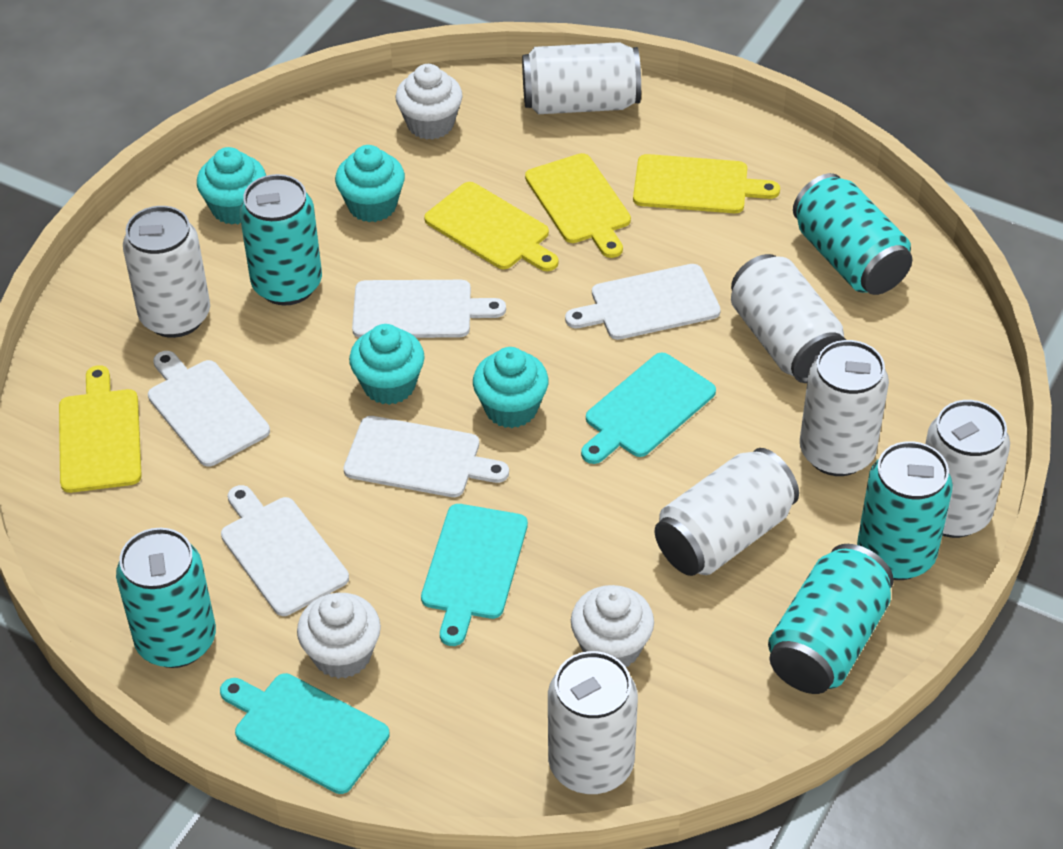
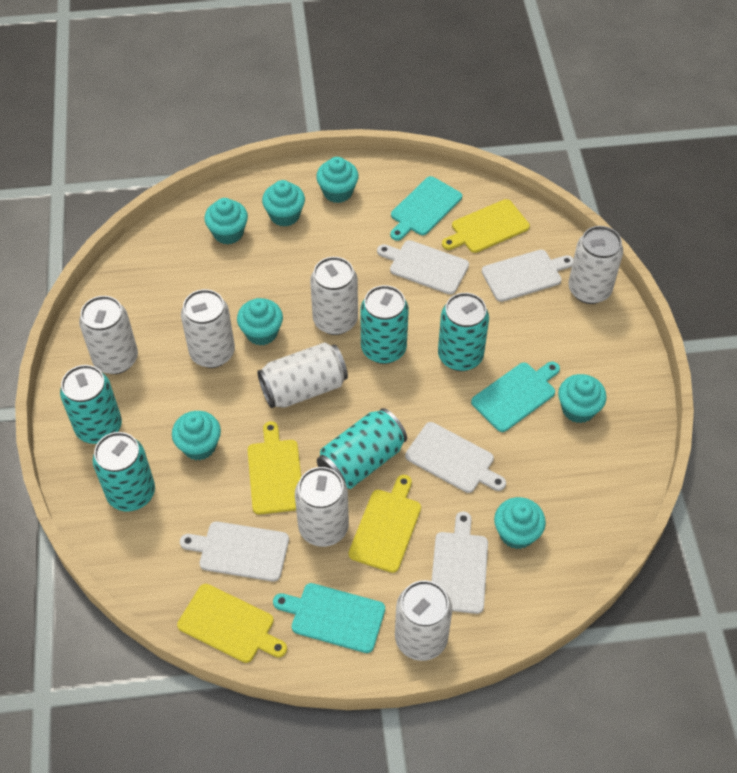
turquoise cupcake: 4 -> 7
white cupcake: 3 -> 0

